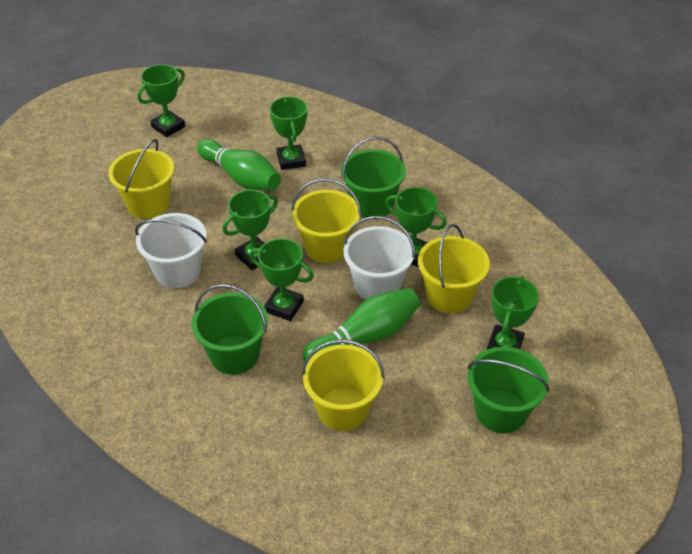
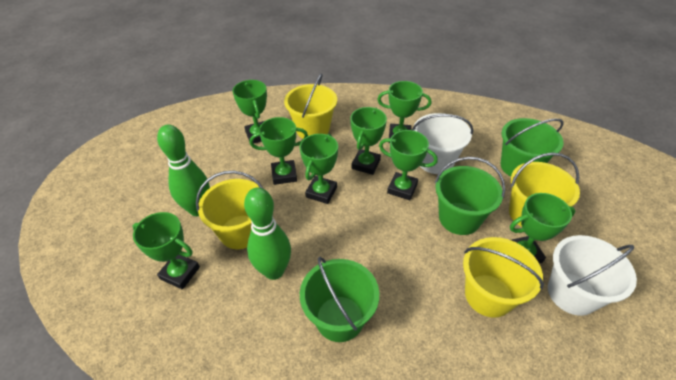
green trophy: 6 -> 8

